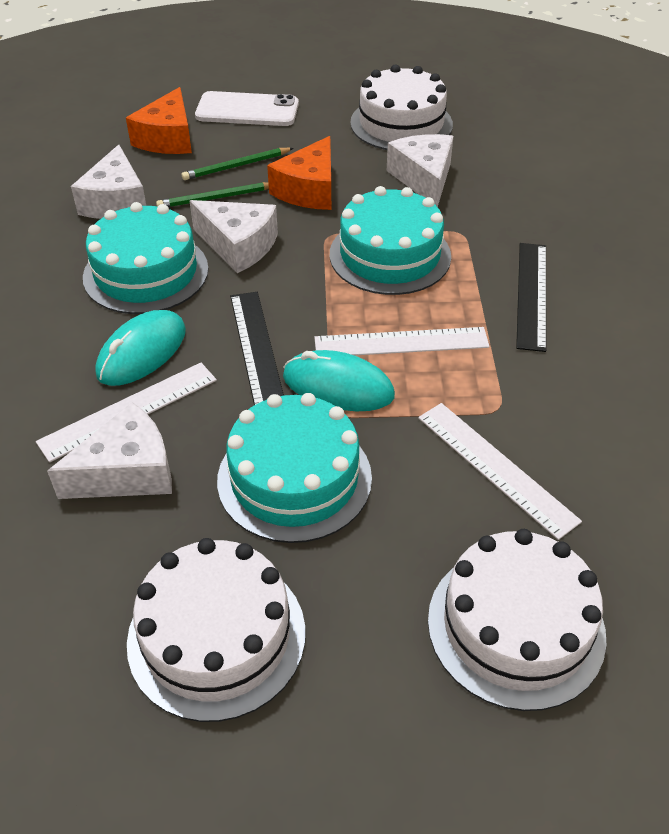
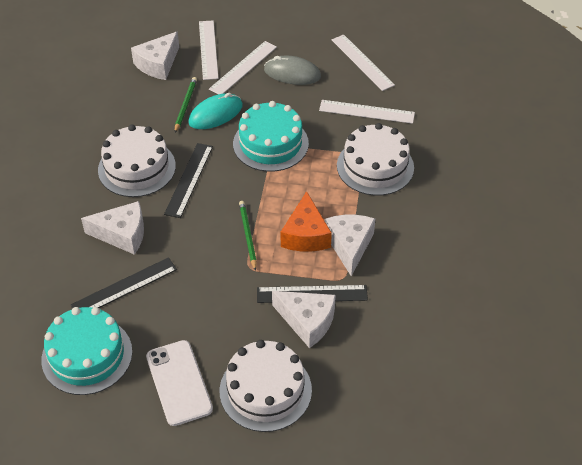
black ruler: 2 -> 3
grey mouse: 0 -> 1
orange cheese: 2 -> 1
turquoise cake: 3 -> 2
turquoise mouse: 2 -> 1
white ruler: 3 -> 4

